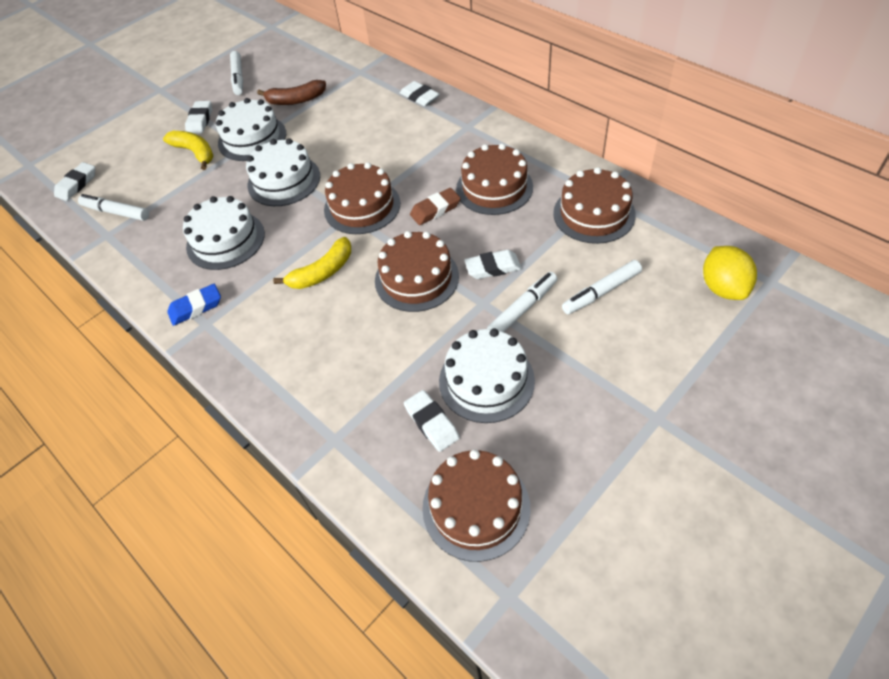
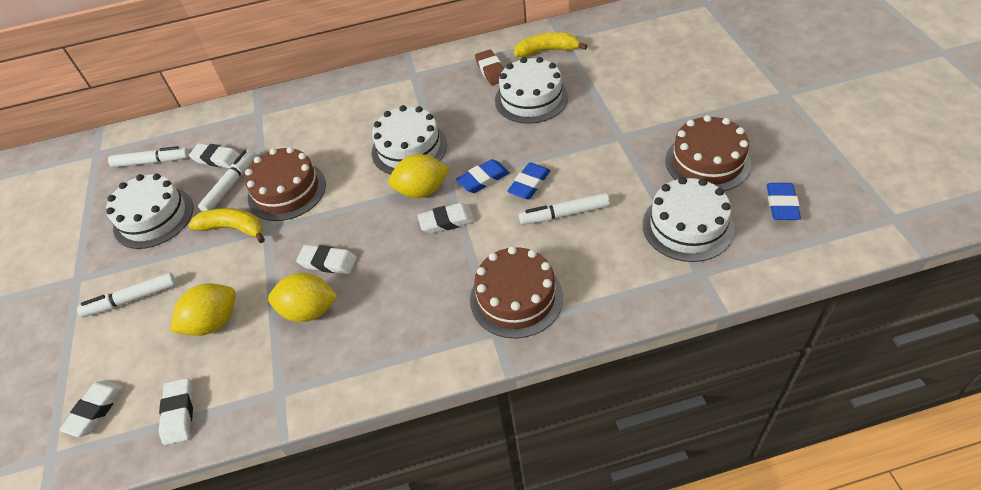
blue eraser: 1 -> 3
brown banana: 1 -> 0
brown cake: 5 -> 3
yellow lemon: 1 -> 3

